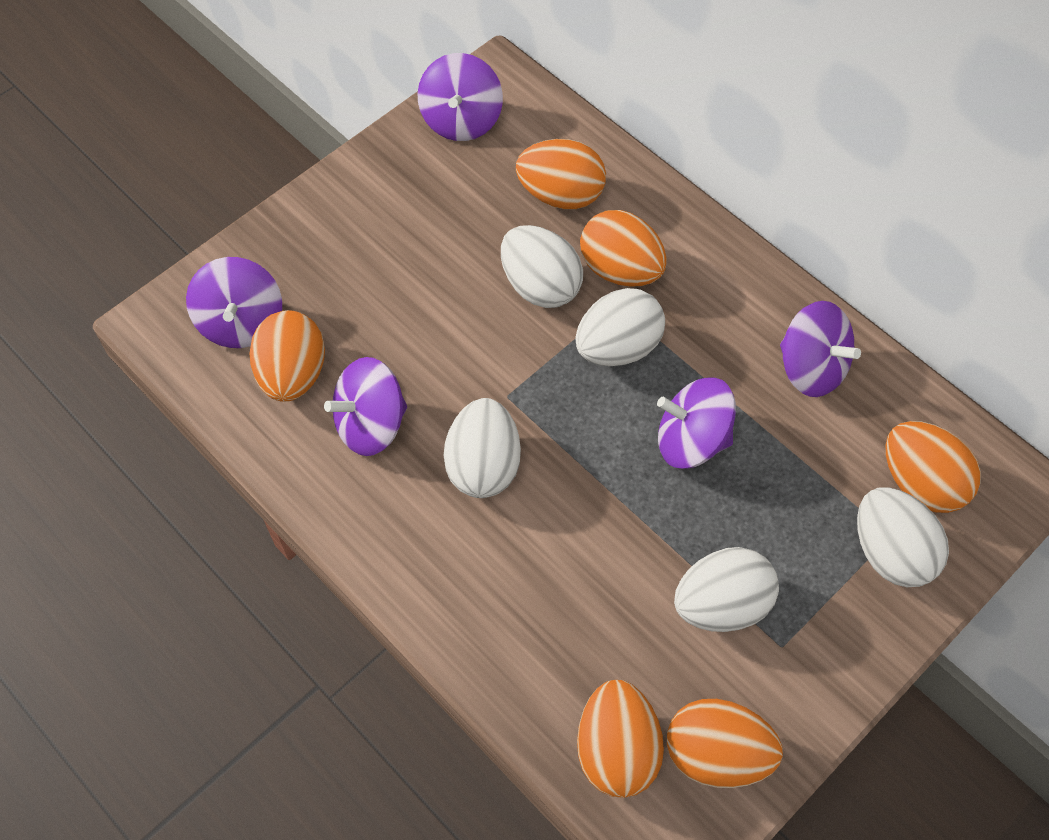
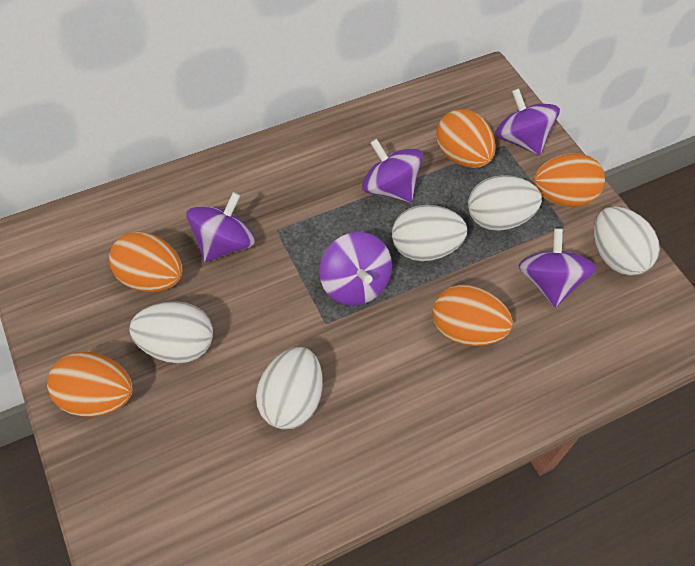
orange egg: 6 -> 5

